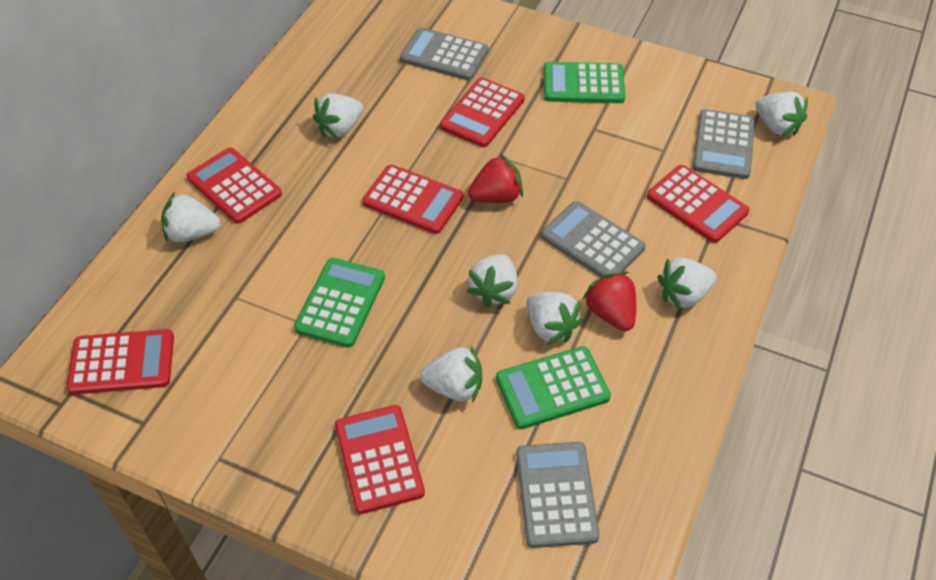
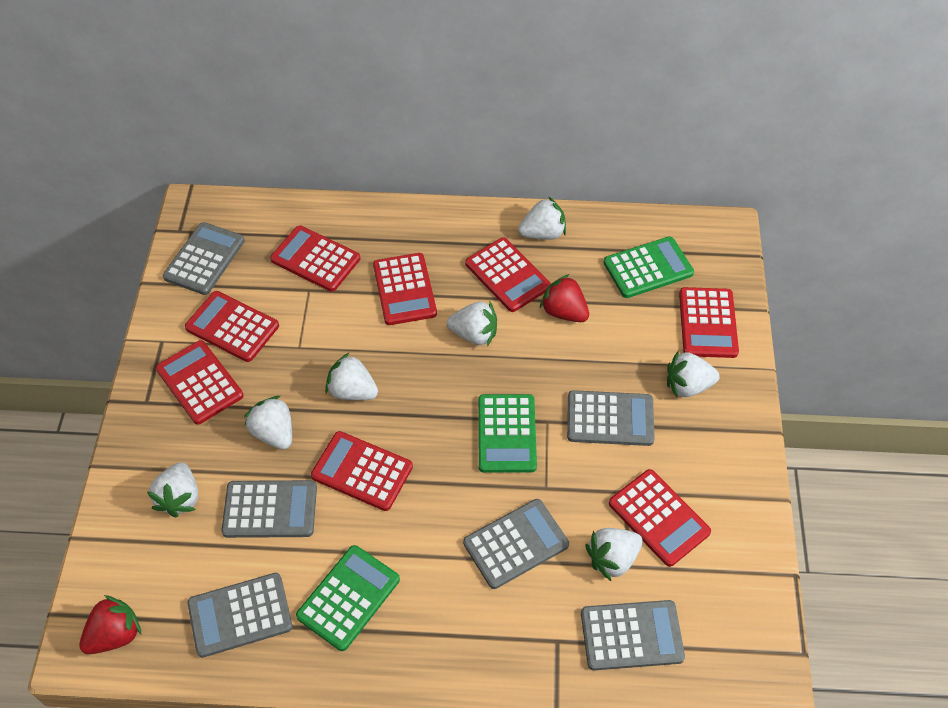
grey calculator: 4 -> 6
red calculator: 6 -> 8

